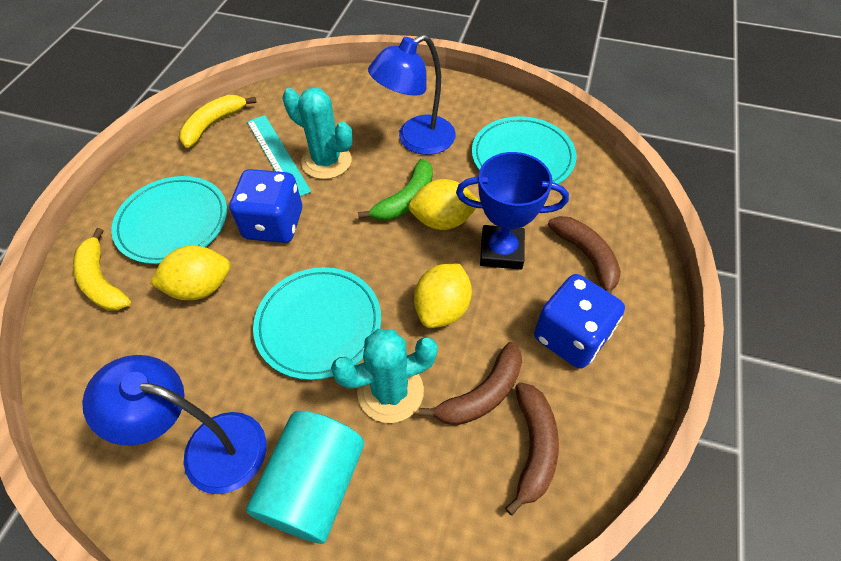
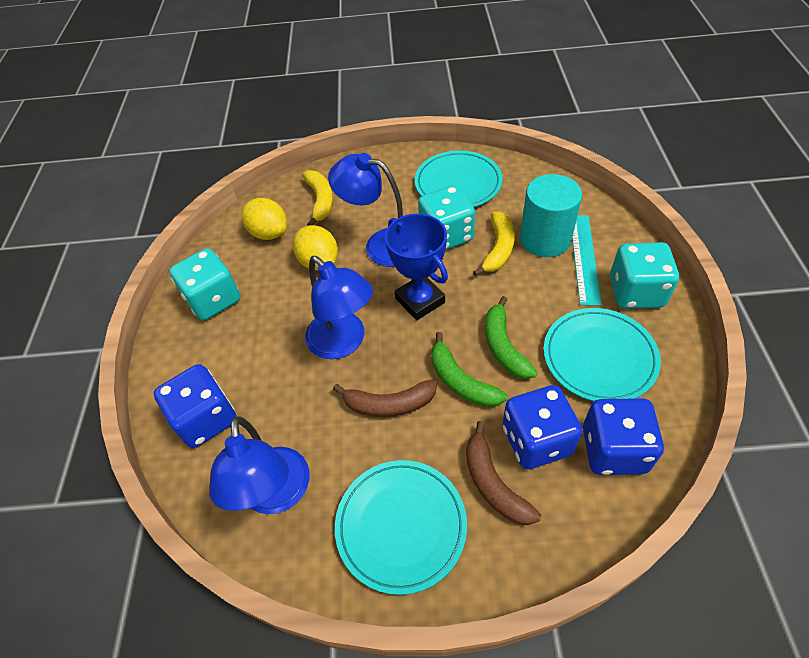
blue dice: 2 -> 3
blue lamp: 2 -> 3
brown banana: 3 -> 2
green banana: 1 -> 2
turquoise cactus: 2 -> 0
turquoise dice: 0 -> 3
yellow lemon: 3 -> 2

